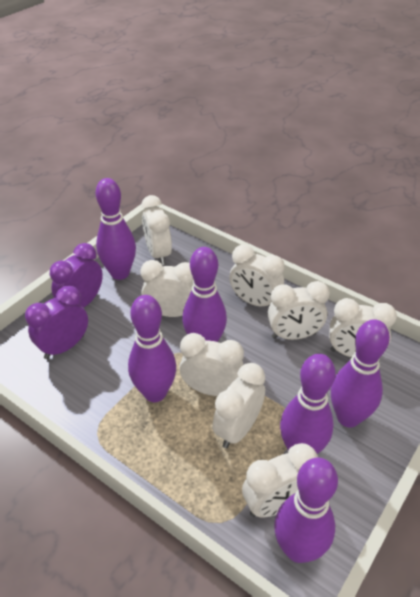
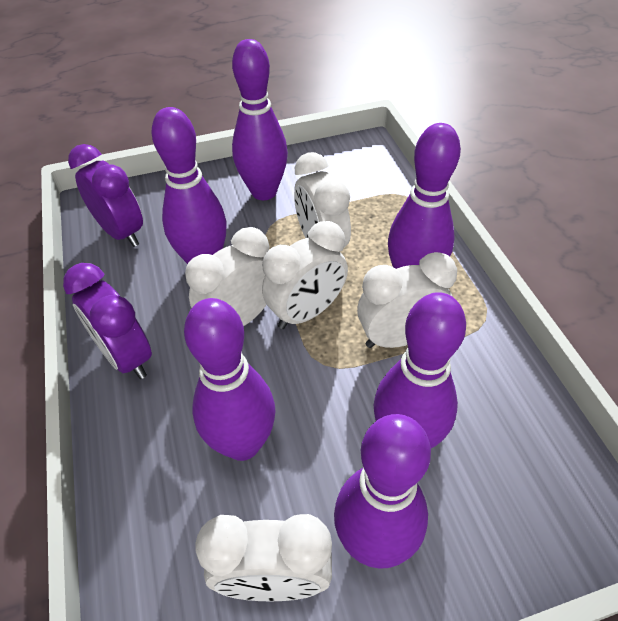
white clock: 8 -> 5

